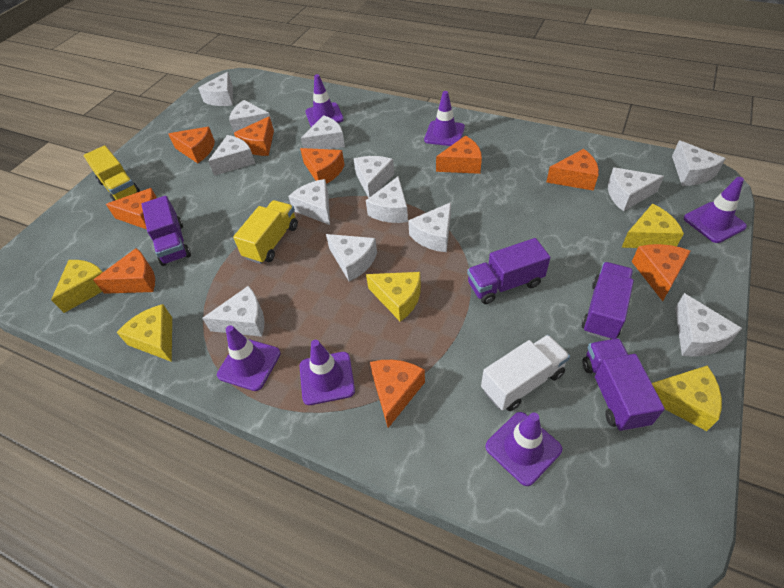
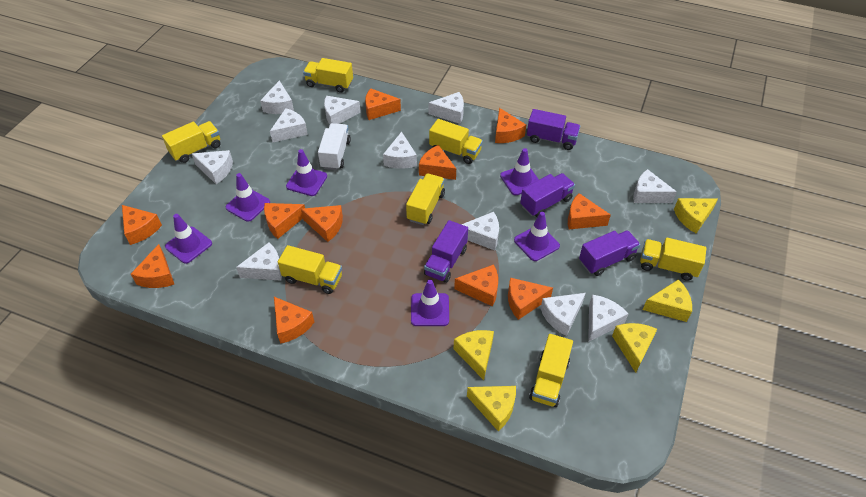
orange cheese: 9 -> 11
white cheese: 13 -> 11
yellow truck: 2 -> 7

